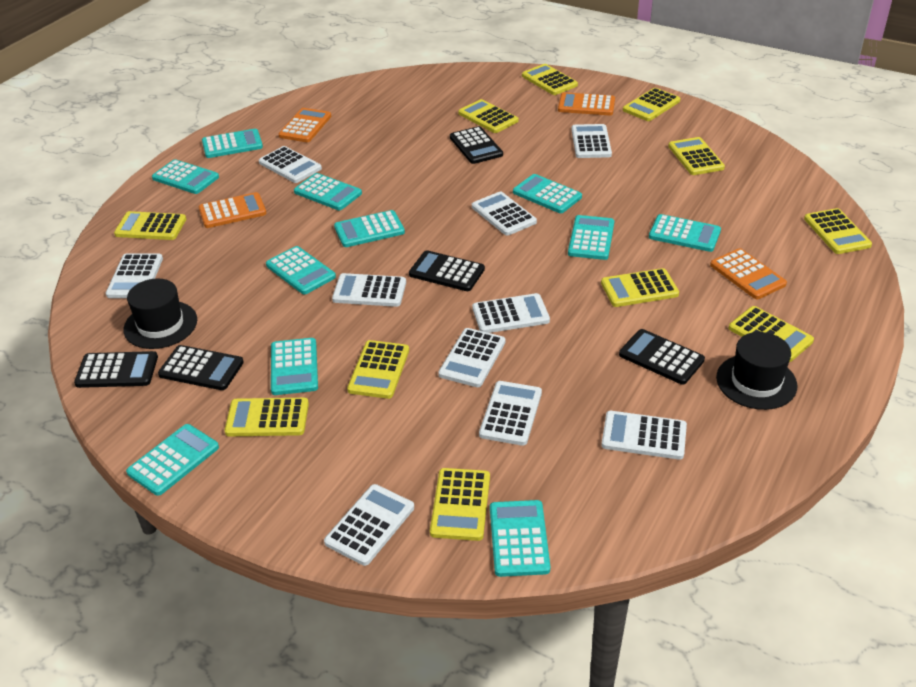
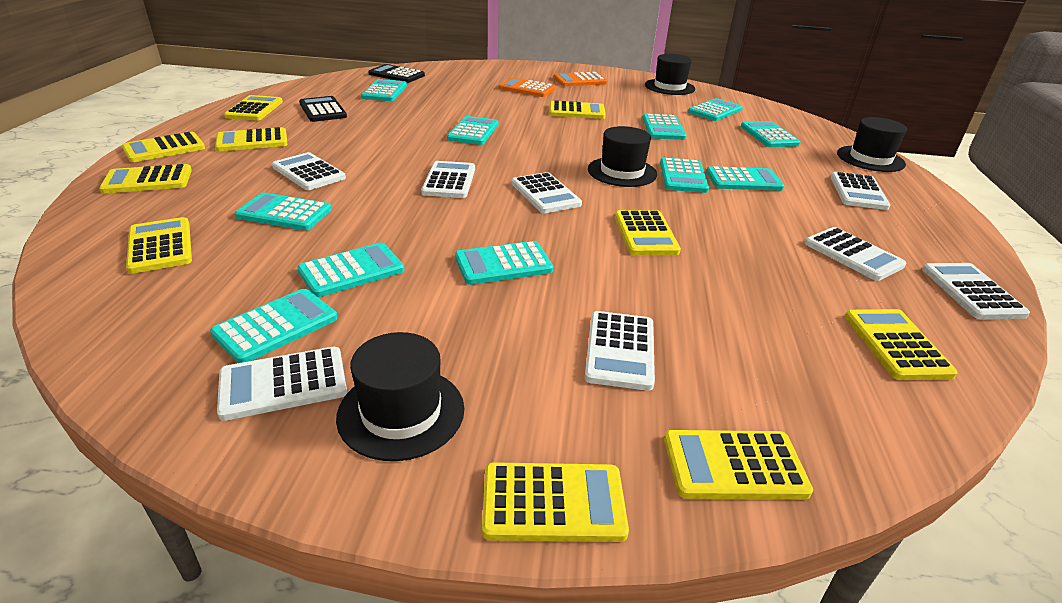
black calculator: 5 -> 2
black hat: 2 -> 4
orange calculator: 4 -> 2
white calculator: 10 -> 8
yellow calculator: 11 -> 10

